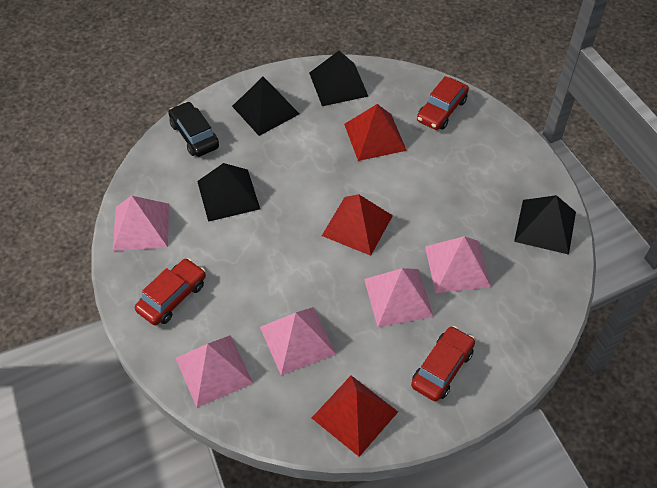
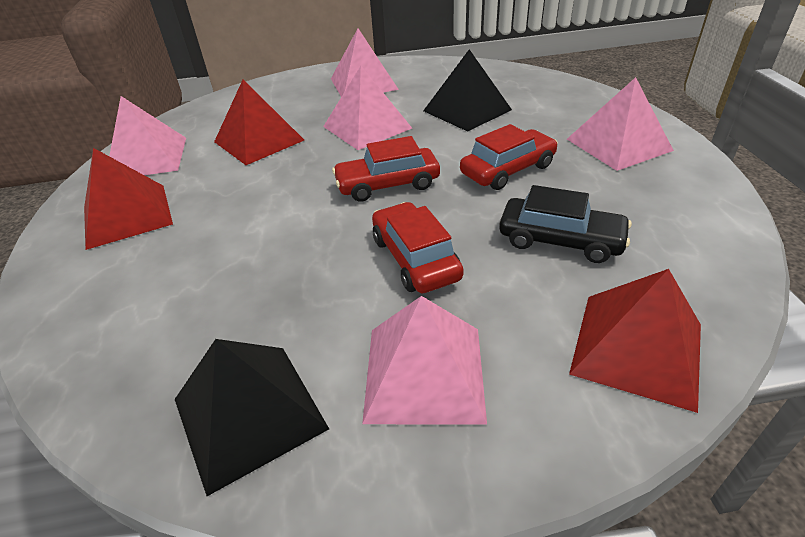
black pyramid: 4 -> 2

